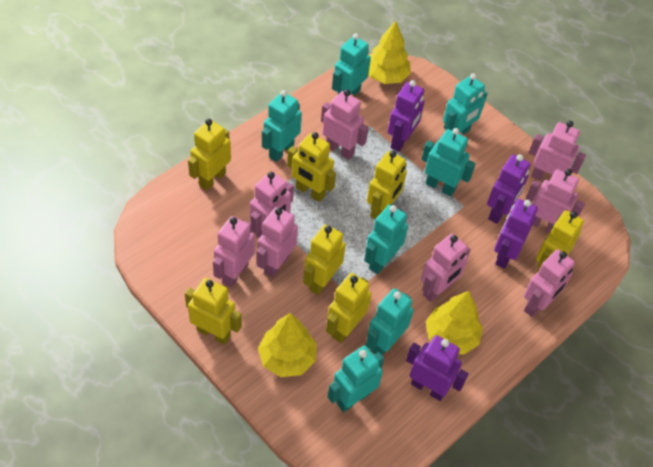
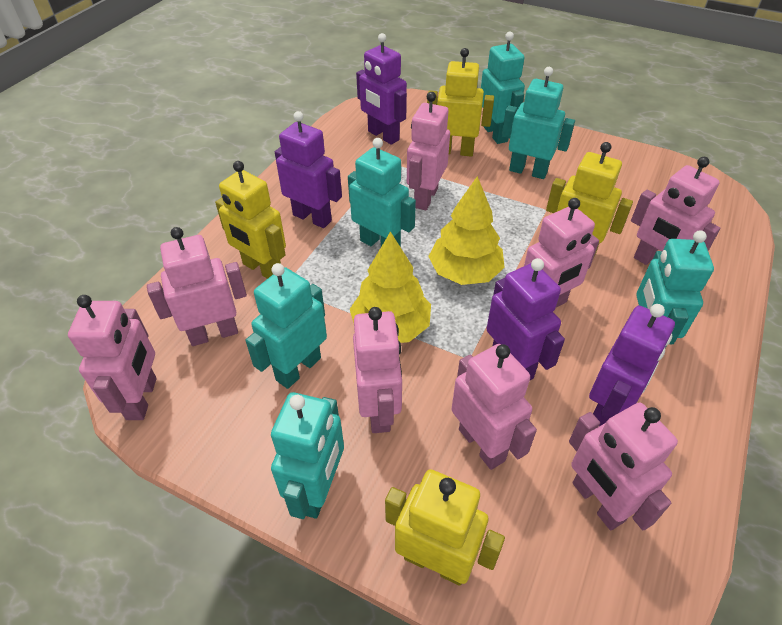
turquoise robot: 7 -> 6
yellow robot: 7 -> 4
yellow tree: 3 -> 2

